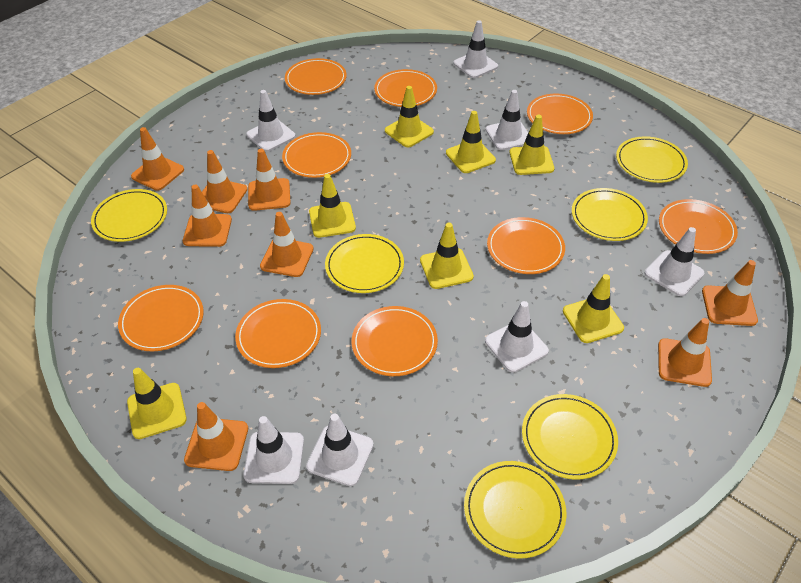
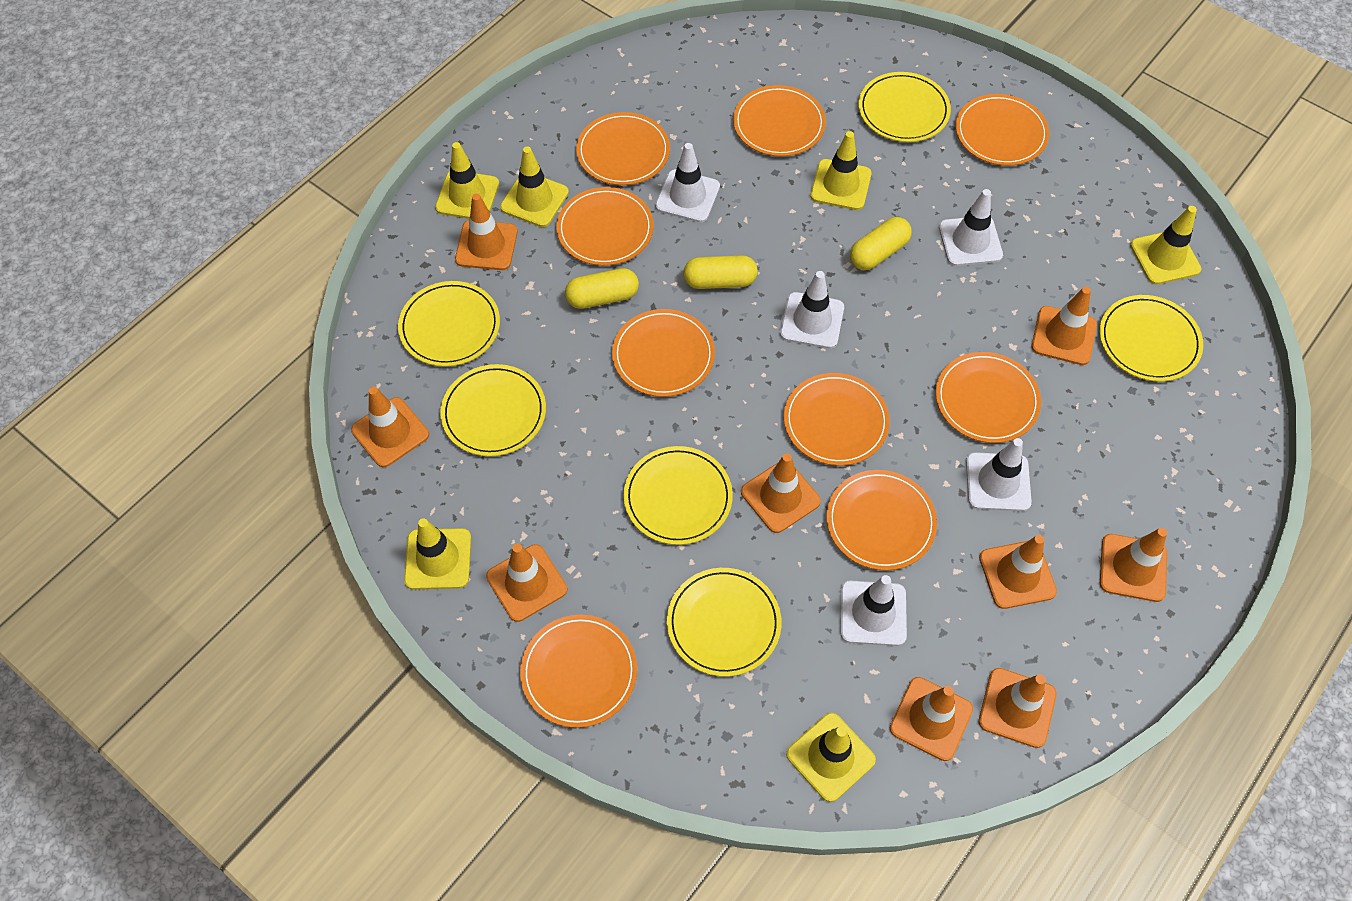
orange traffic cone: 8 -> 9
white traffic cone: 7 -> 5
yellow capsule: 0 -> 3
yellow traffic cone: 7 -> 6

